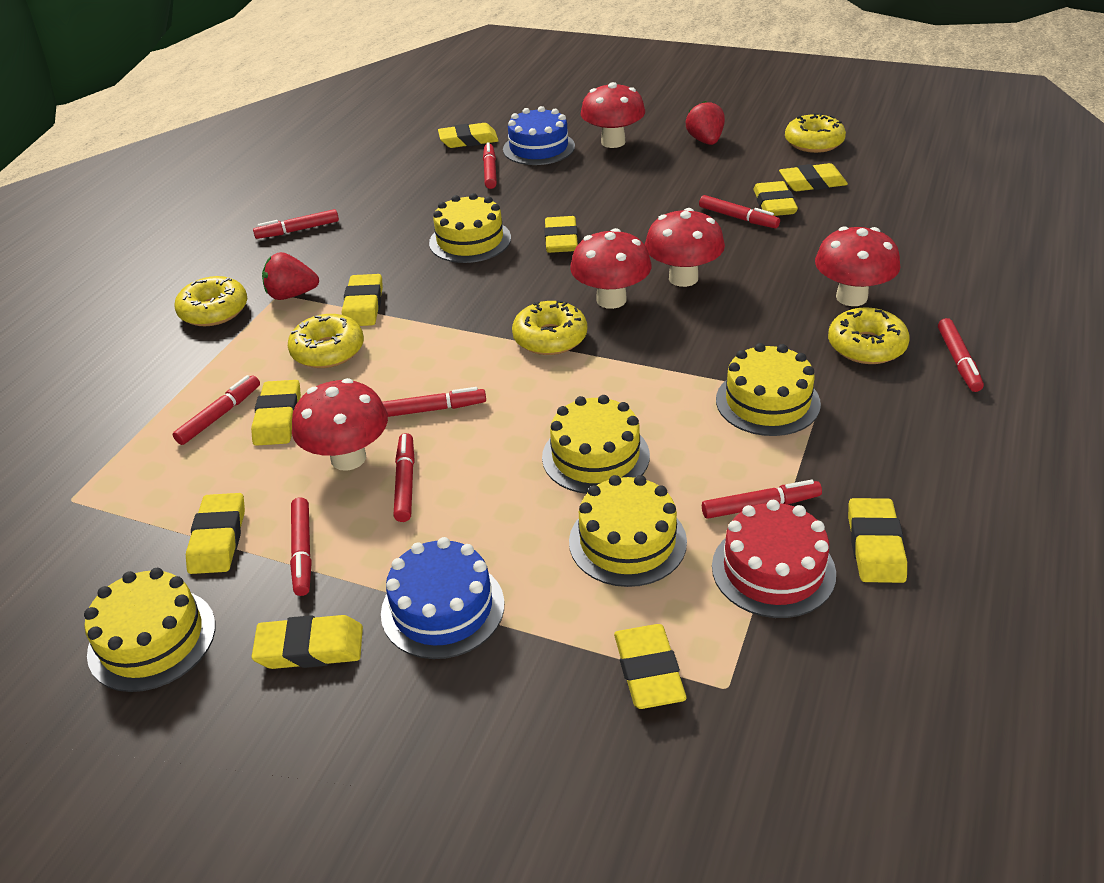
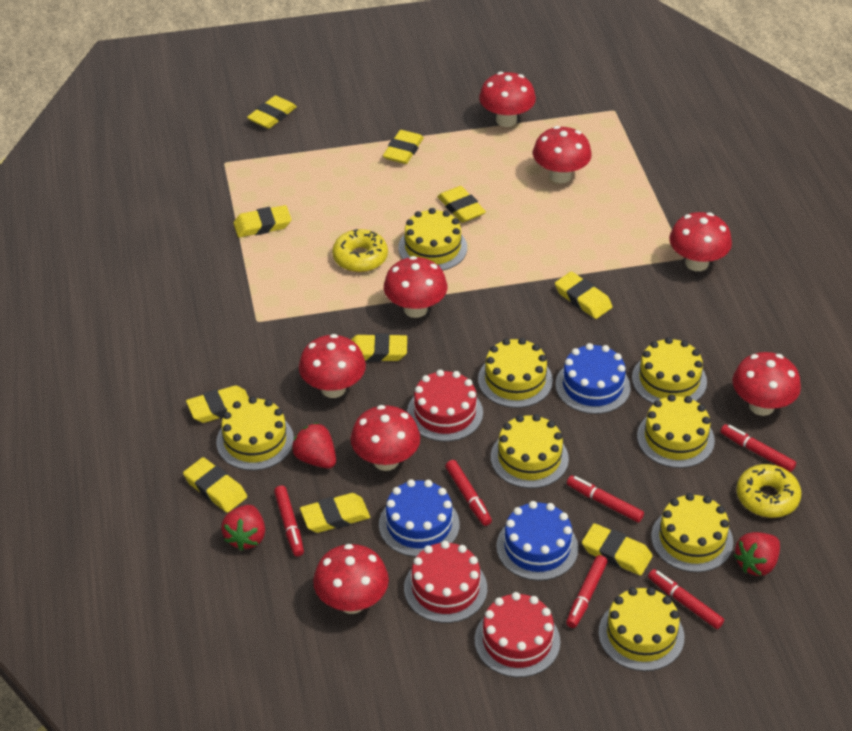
blue cake: 2 -> 3
red cake: 1 -> 3
red marker: 9 -> 6
red mushroom: 5 -> 8
red strawberry: 2 -> 3
yellow cake: 5 -> 8
yellow donut: 5 -> 2

